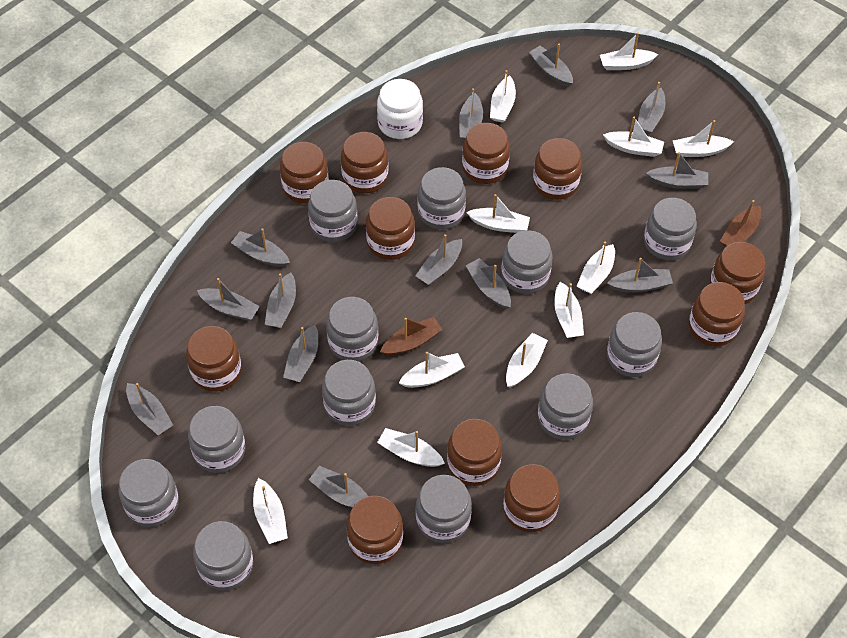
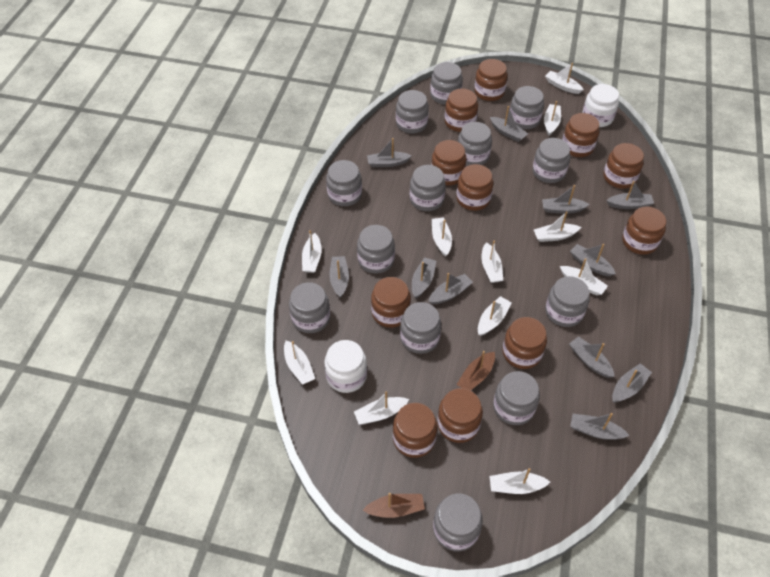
grey boat: 13 -> 11
grey jar: 12 -> 13
white jar: 1 -> 2

